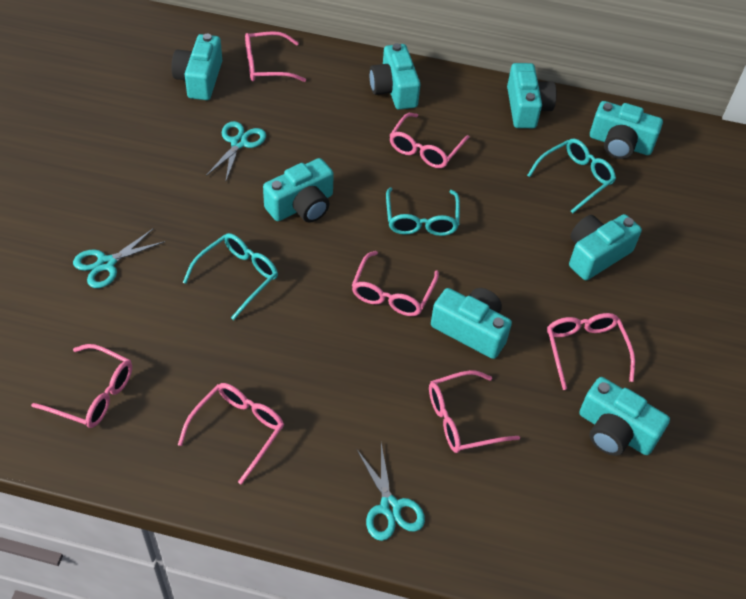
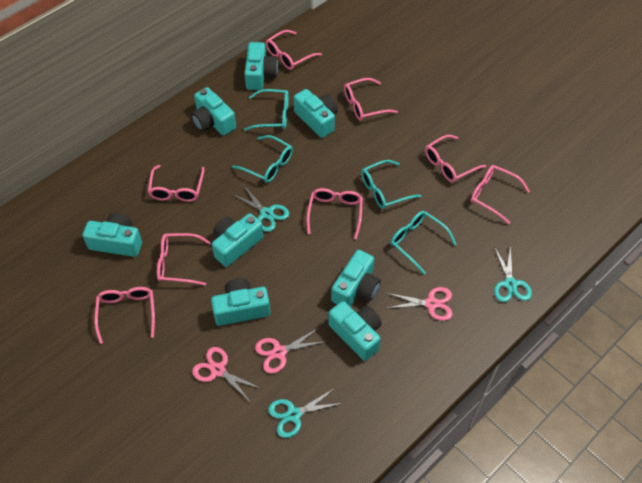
pink glasses: 7 -> 8
pink scissors: 0 -> 3
turquoise glasses: 3 -> 4

